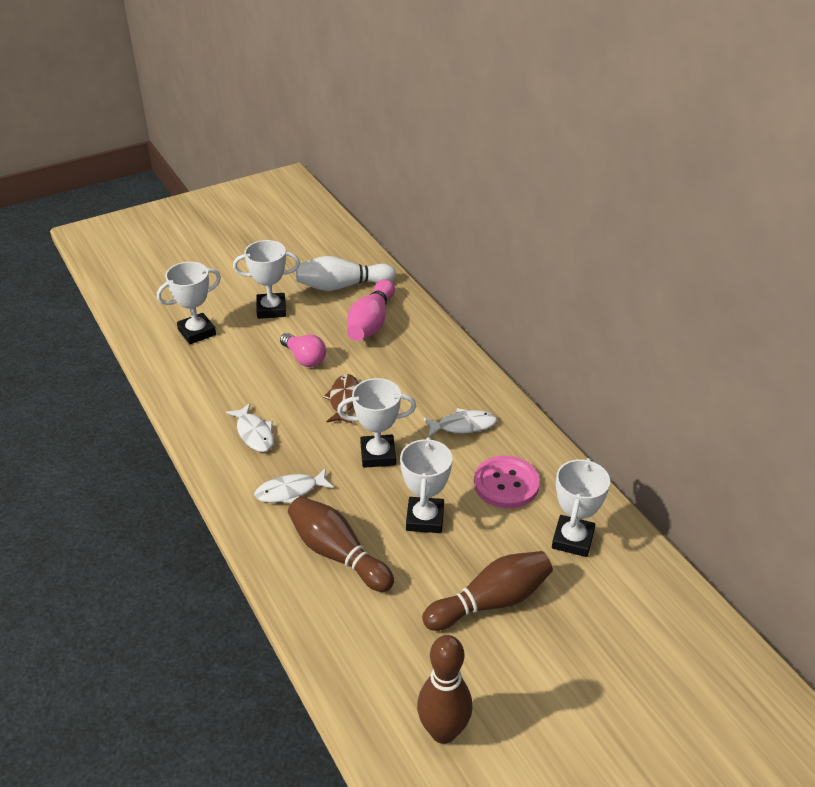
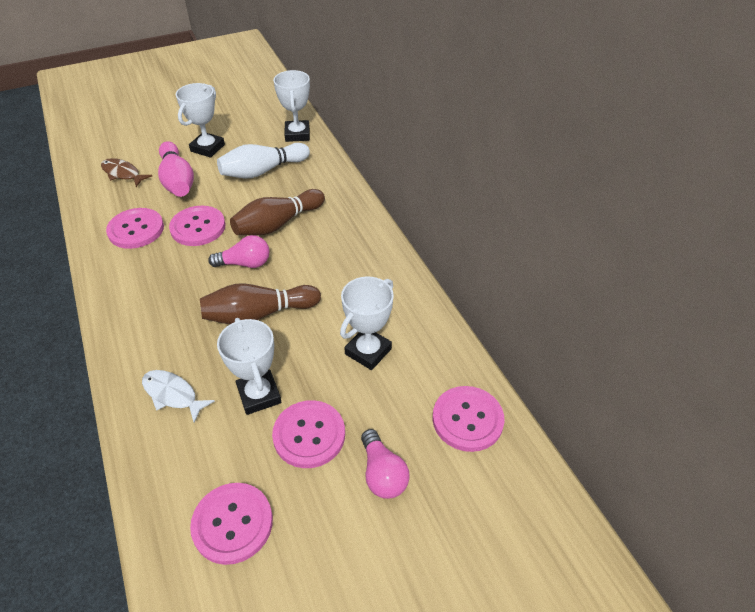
brown bowling pin: 3 -> 2
pink button: 1 -> 5
pink light bulb: 1 -> 2
white fish: 3 -> 1
white trophy: 5 -> 4

